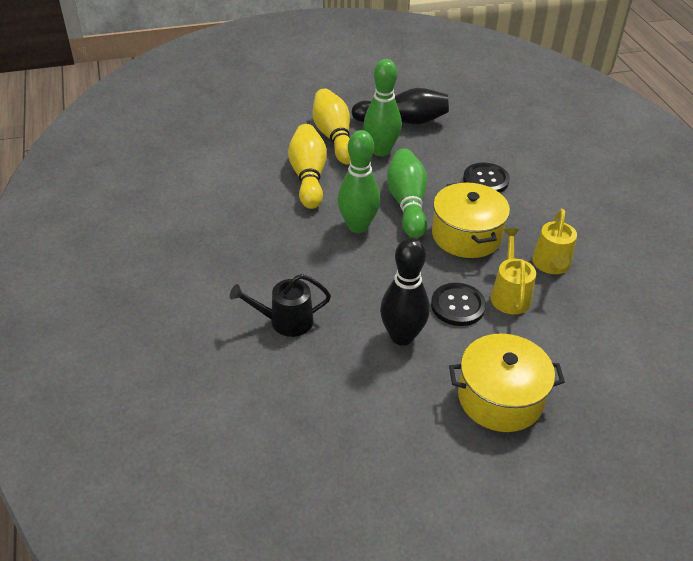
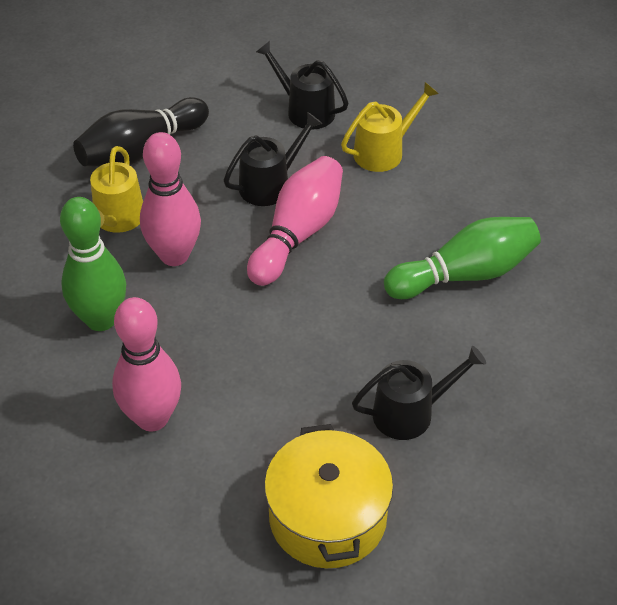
black bowling pin: 2 -> 1
black button: 2 -> 0
black watering can: 1 -> 3
green bowling pin: 3 -> 2
pink bowling pin: 0 -> 3
yellow bowling pin: 2 -> 0
yellow pot: 2 -> 1

